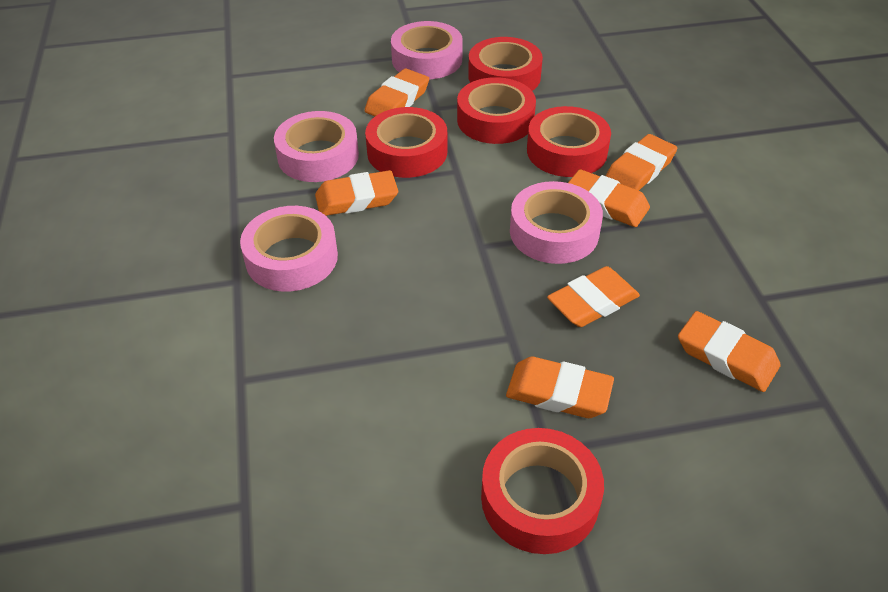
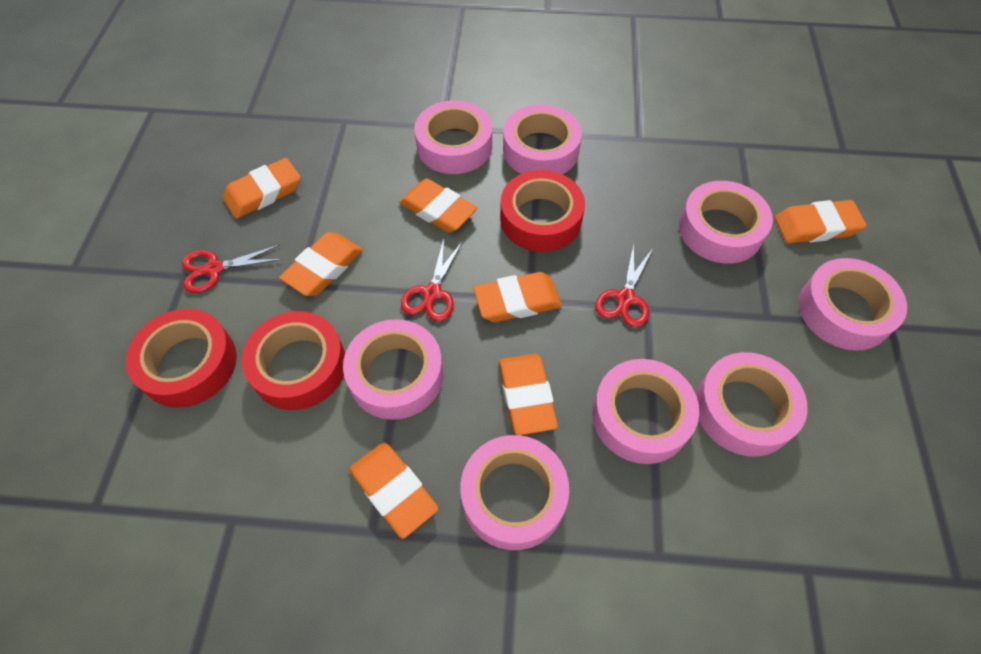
pink tape: 4 -> 8
red scissors: 0 -> 3
red tape: 5 -> 3

